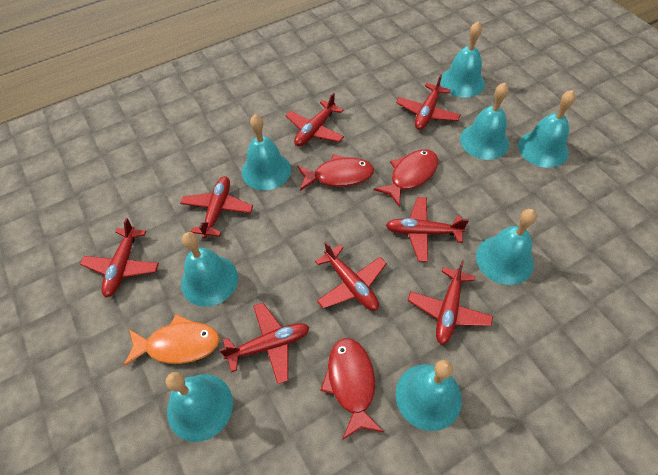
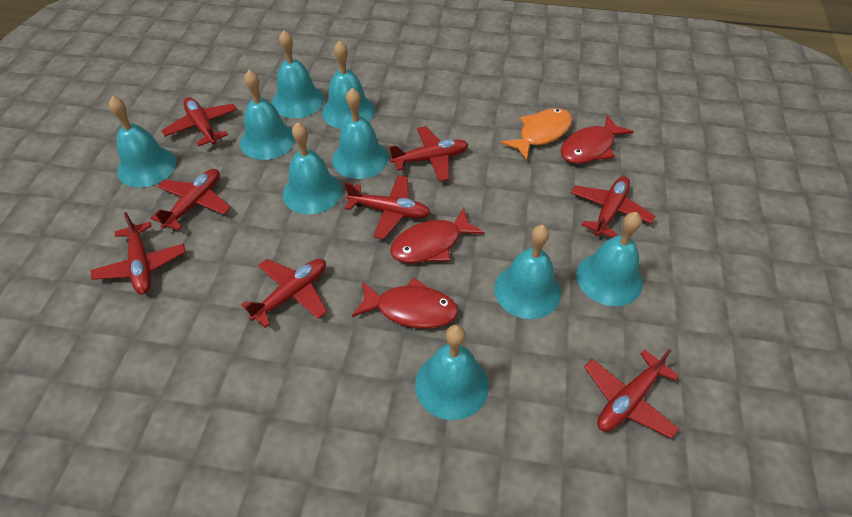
turquoise bell: 8 -> 9

